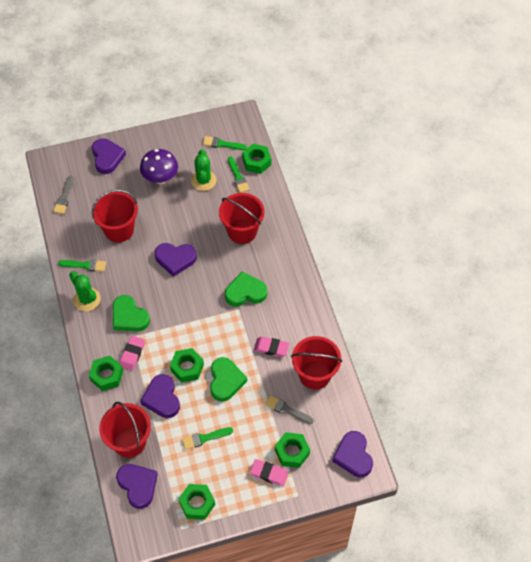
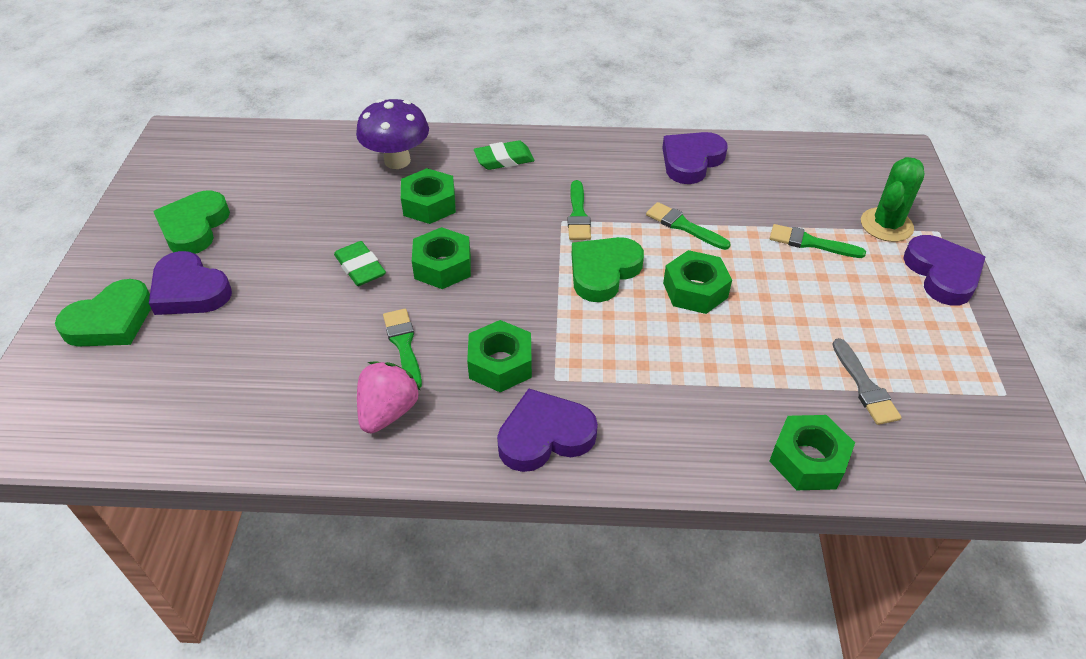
green cactus: 2 -> 1
green eraser: 0 -> 2
grey brush: 2 -> 1
pink eraser: 3 -> 0
pink strawberry: 0 -> 1
purple heart: 5 -> 4
red bucket: 4 -> 0

